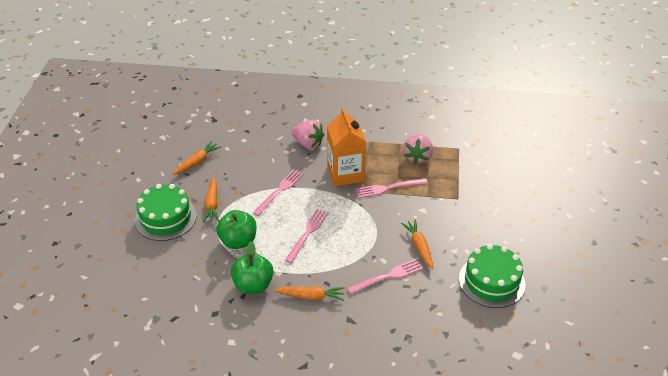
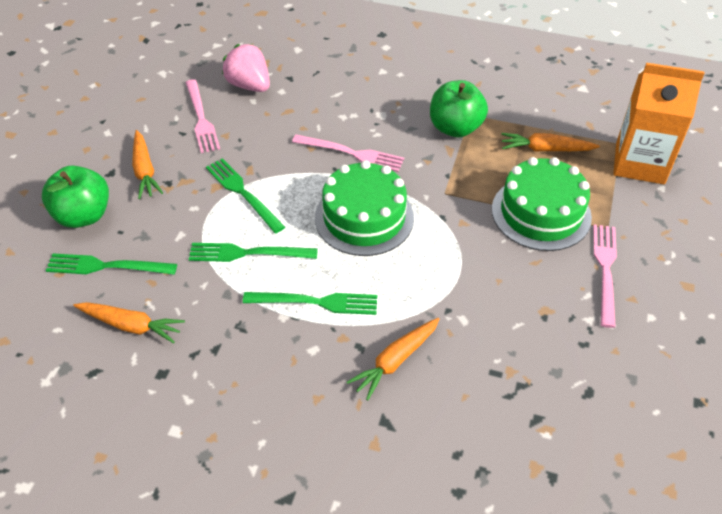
green fork: 0 -> 4
pink fork: 4 -> 3
pink strawberry: 2 -> 1

